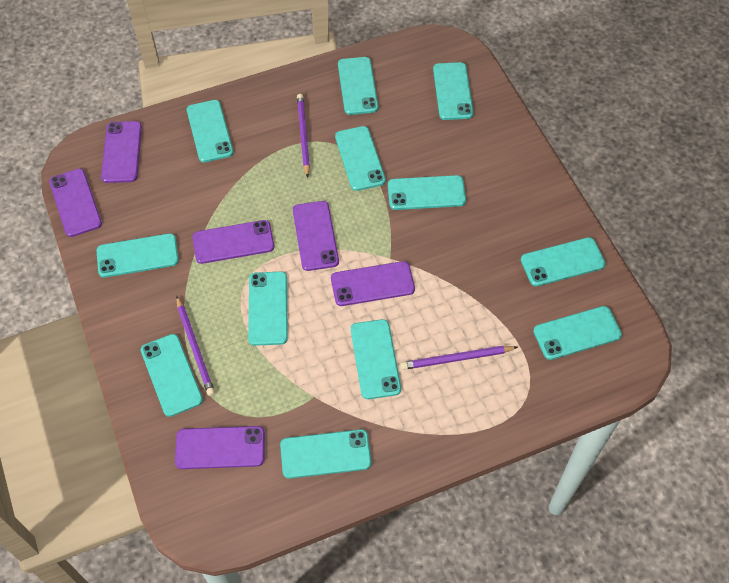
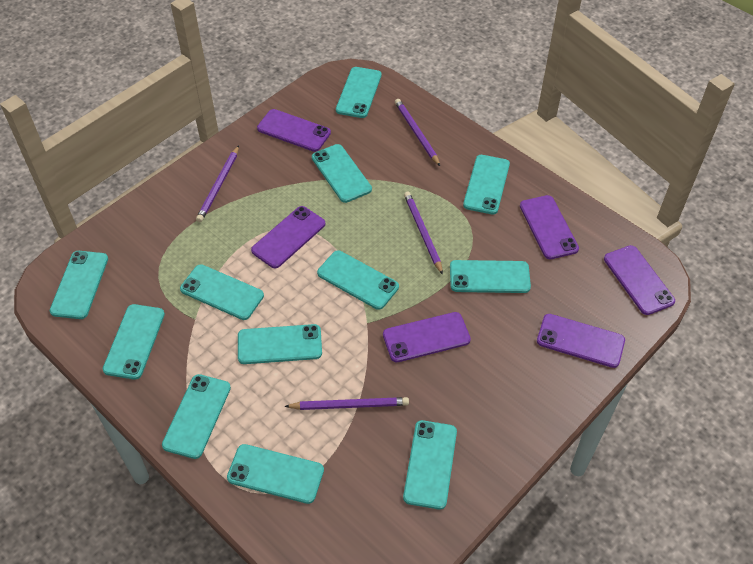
purple pencil: 3 -> 4

